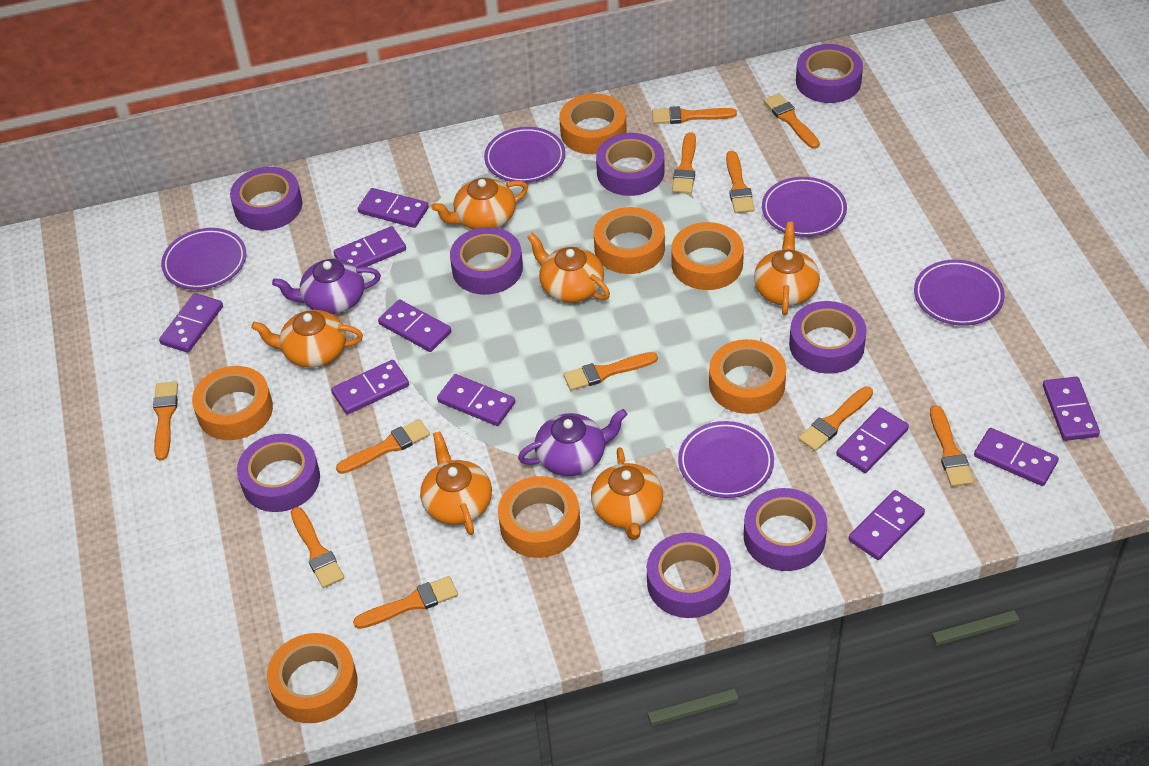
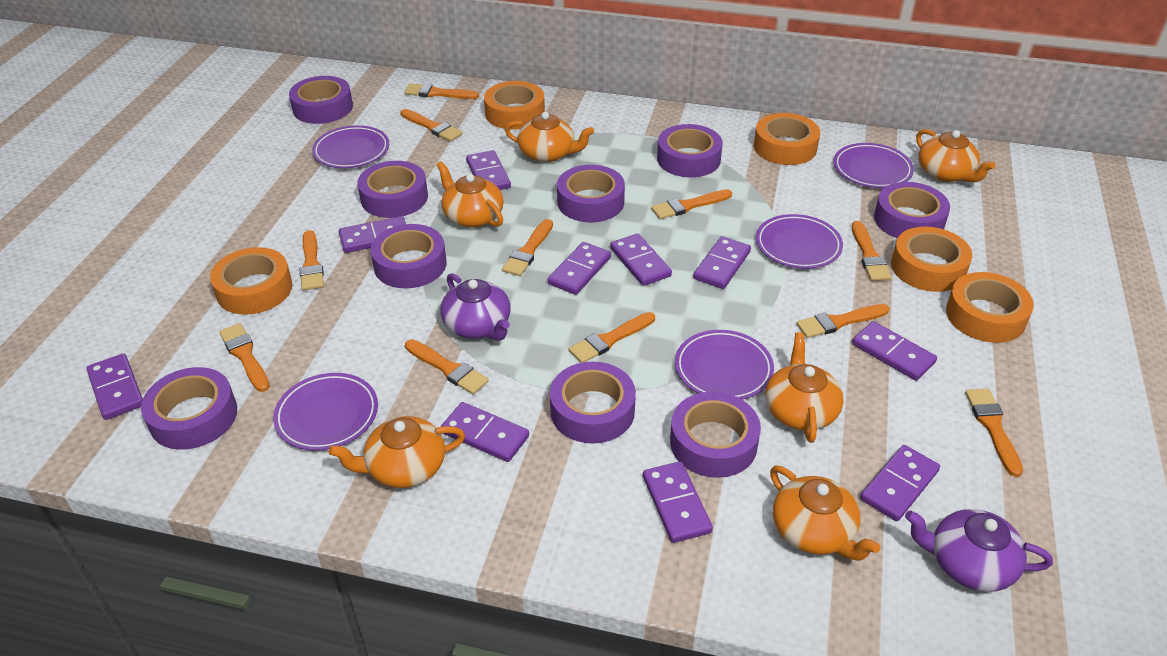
orange tape: 7 -> 5
purple tape: 8 -> 9

